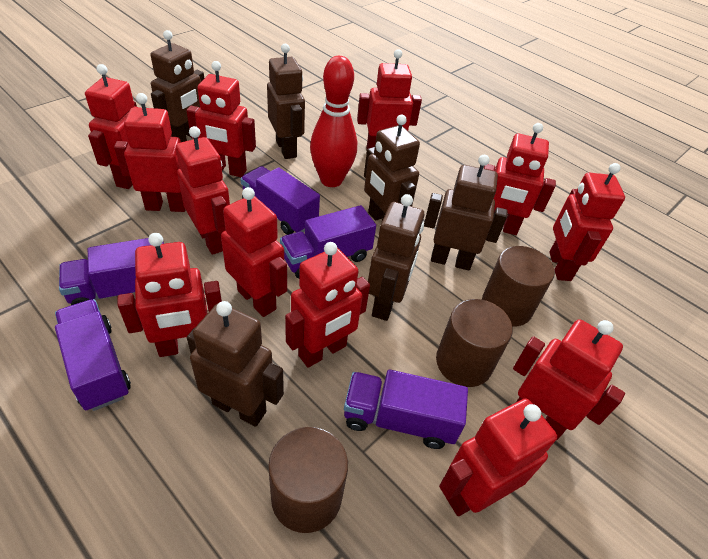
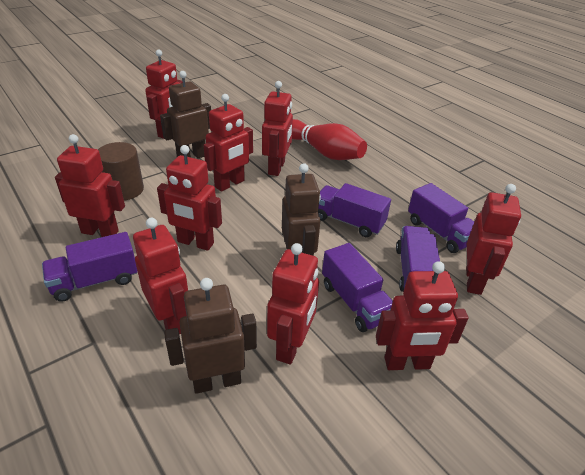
brown cylinder: 3 -> 1
brown robot: 6 -> 3
red robot: 12 -> 9

